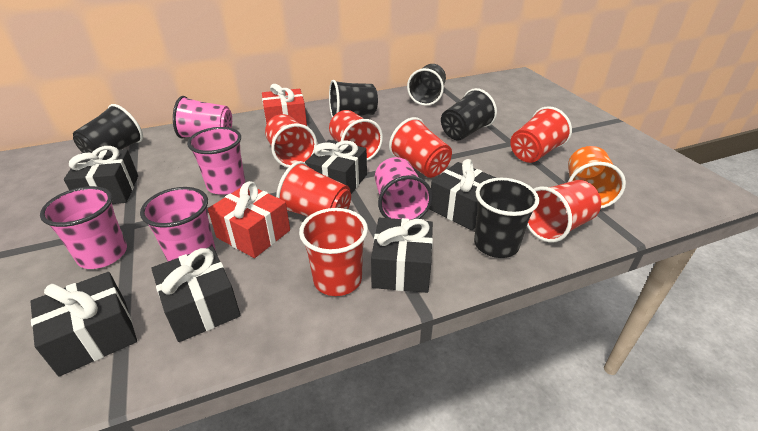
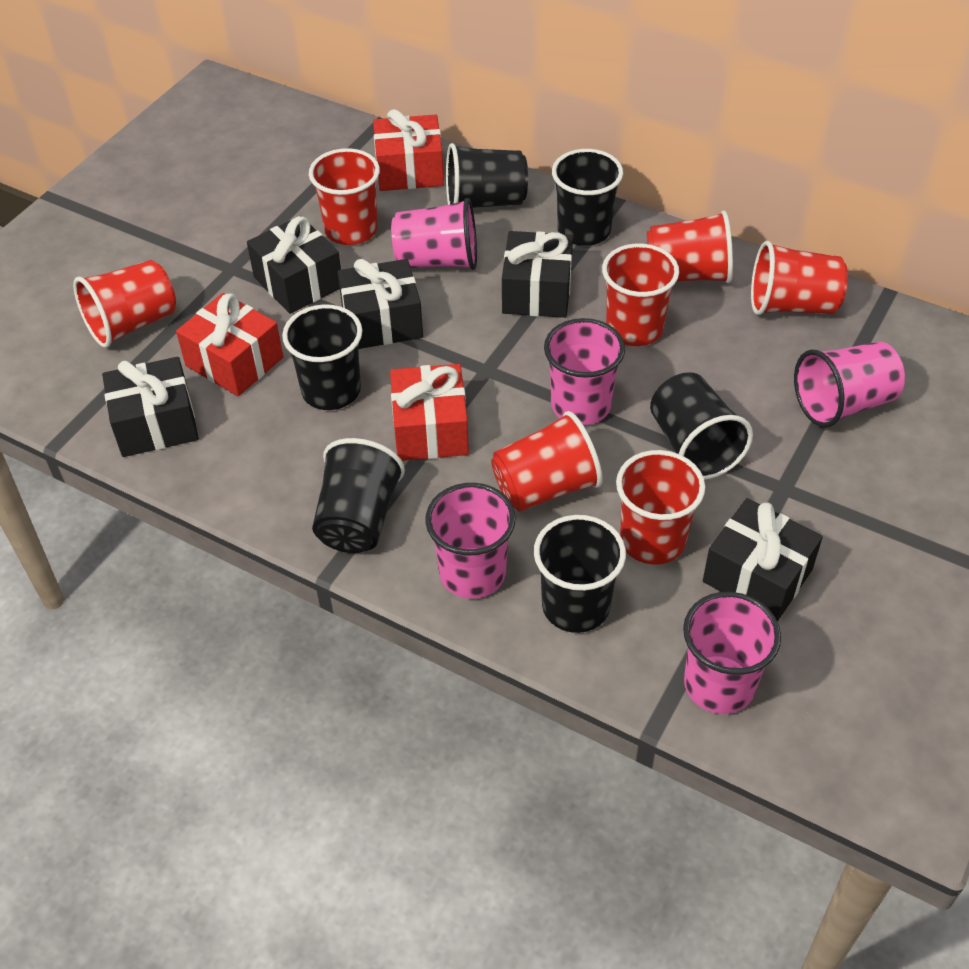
black cup: 5 -> 6
black gift: 6 -> 5
orange cup: 1 -> 0
red gift: 2 -> 3

